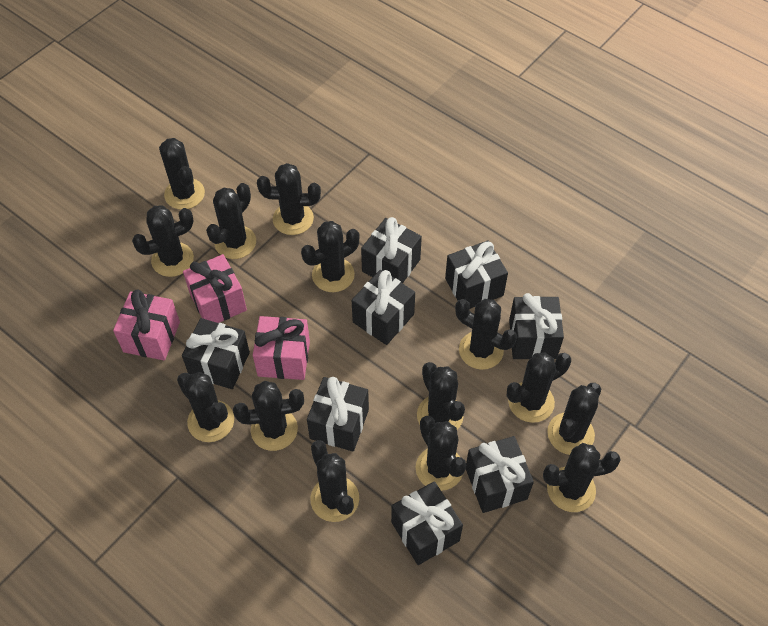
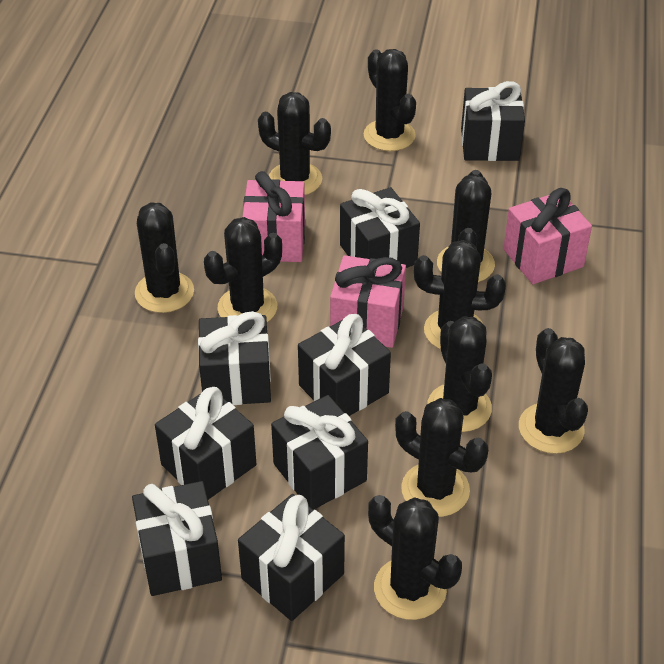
black cactus: 14 -> 10

